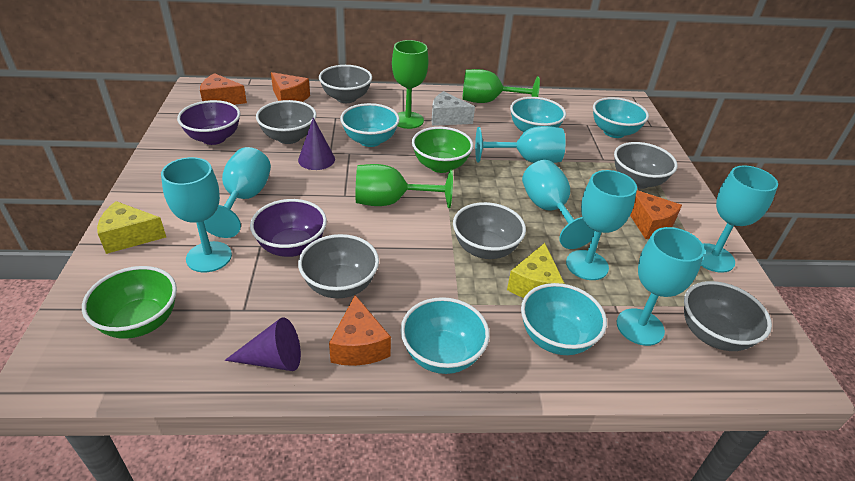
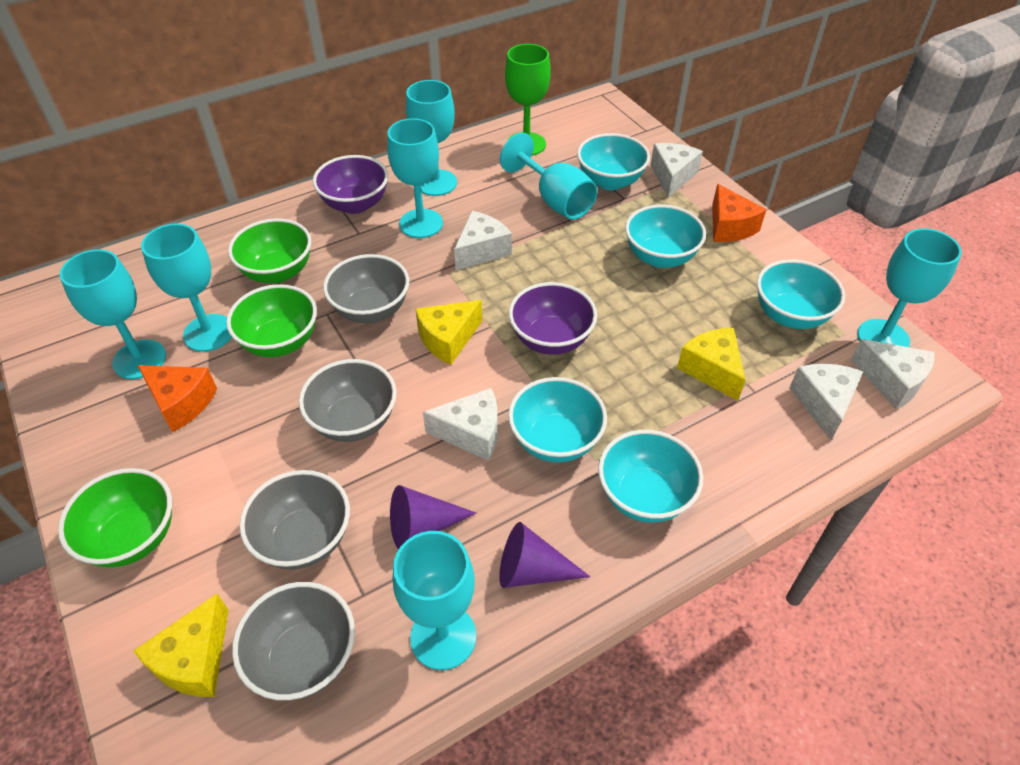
green bowl: 2 -> 3
green goblet: 3 -> 1
grey bowl: 6 -> 4
orange cheese: 4 -> 2
white cheese: 1 -> 5
yellow cheese: 2 -> 3

